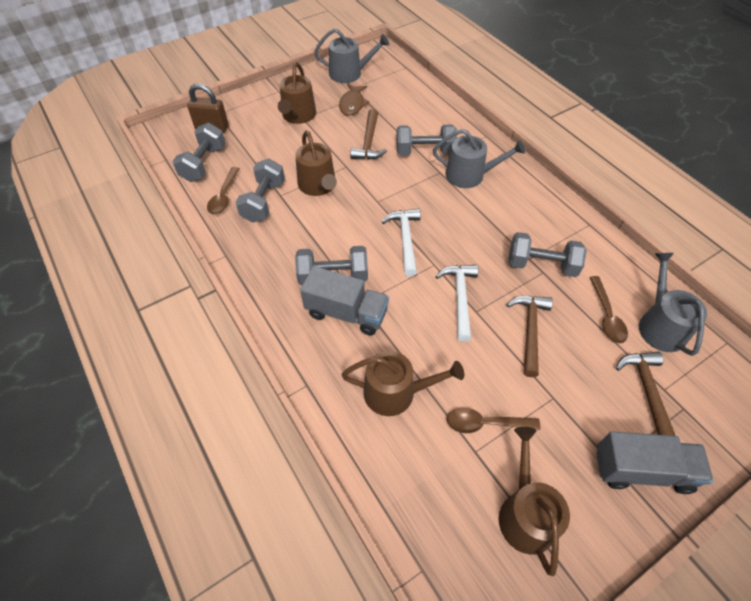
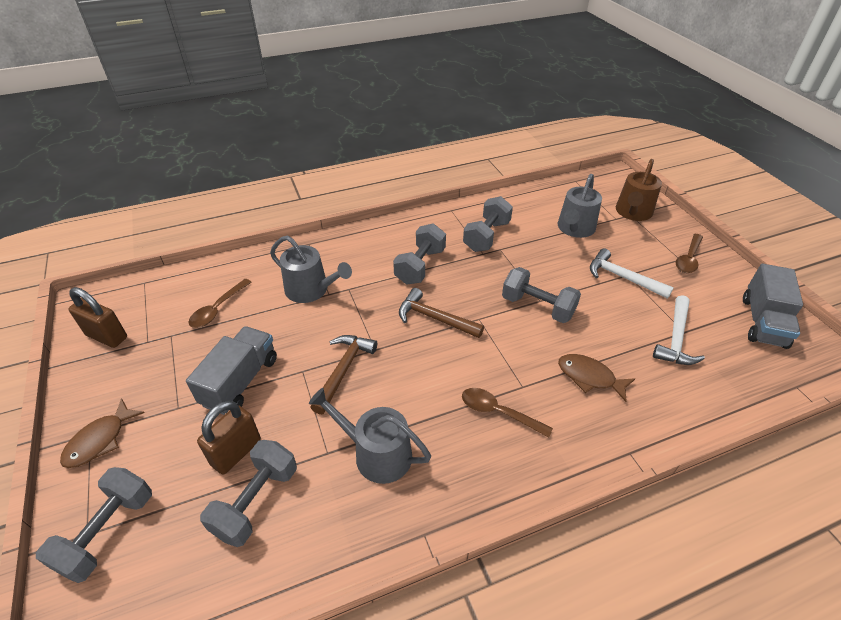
brown fish: 1 -> 2
brown hammer: 3 -> 2
brown padlock: 1 -> 2
brown watering can: 4 -> 1

